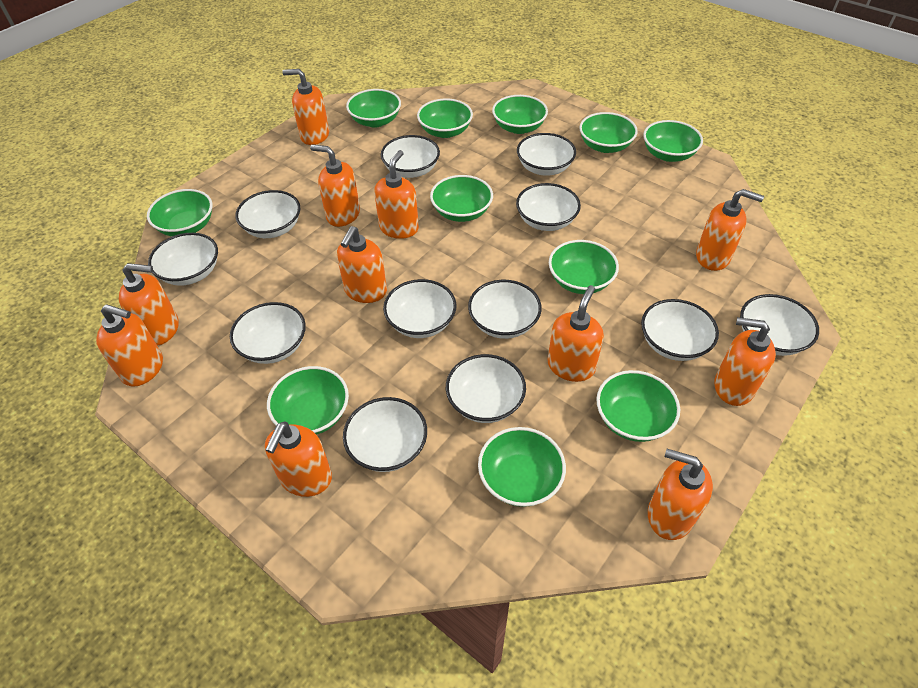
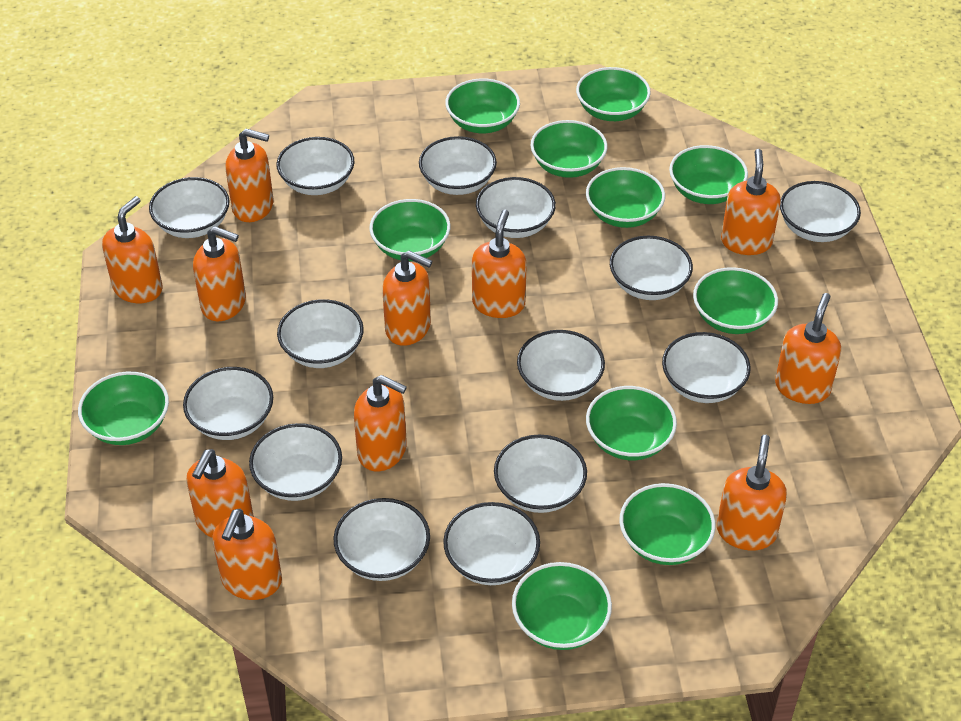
white bowl: 12 -> 14

